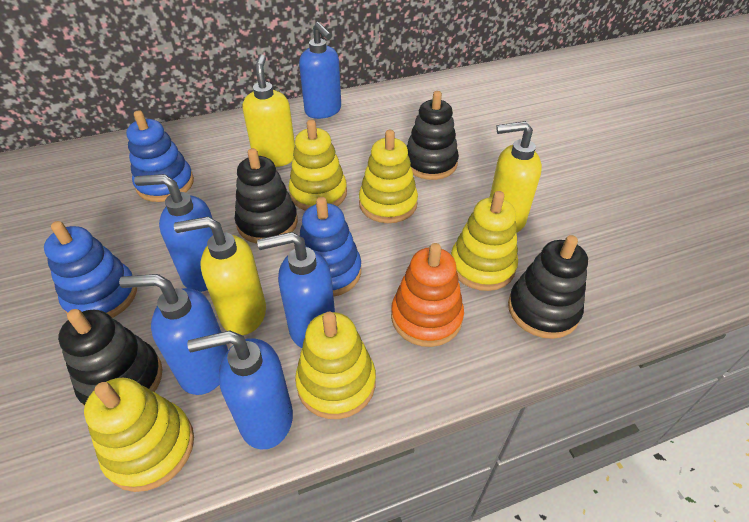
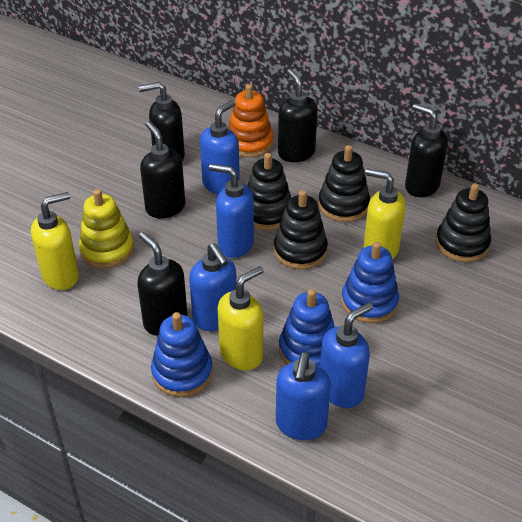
black soap dispenser: 0 -> 5
yellow stacking toy: 5 -> 1

